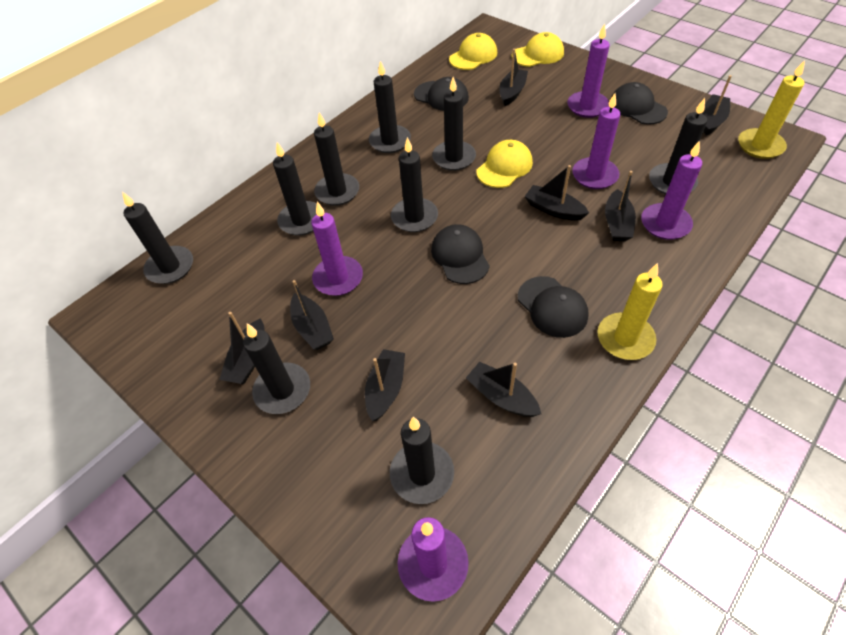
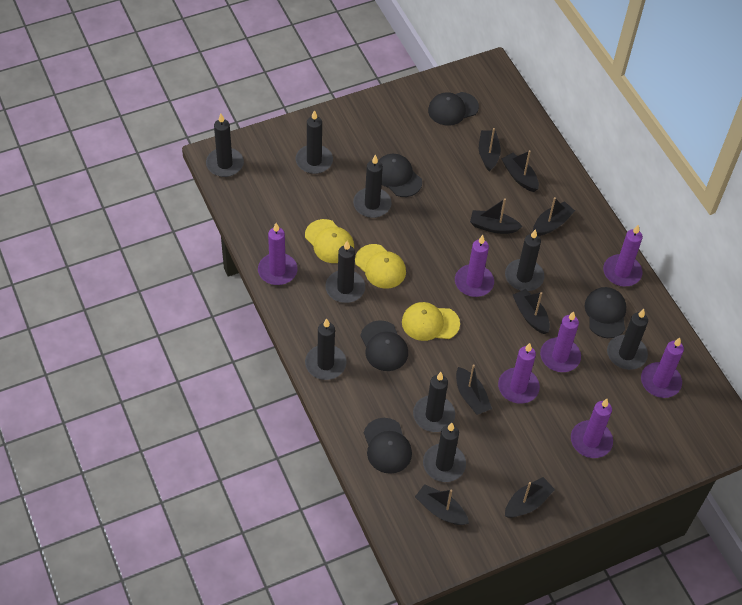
black cap: 4 -> 5
purple candle: 5 -> 7
yellow candle: 2 -> 0

